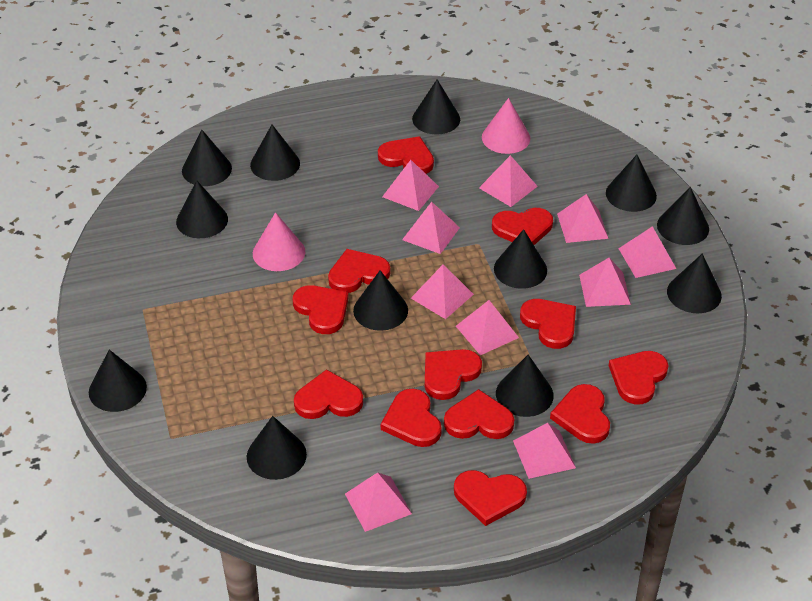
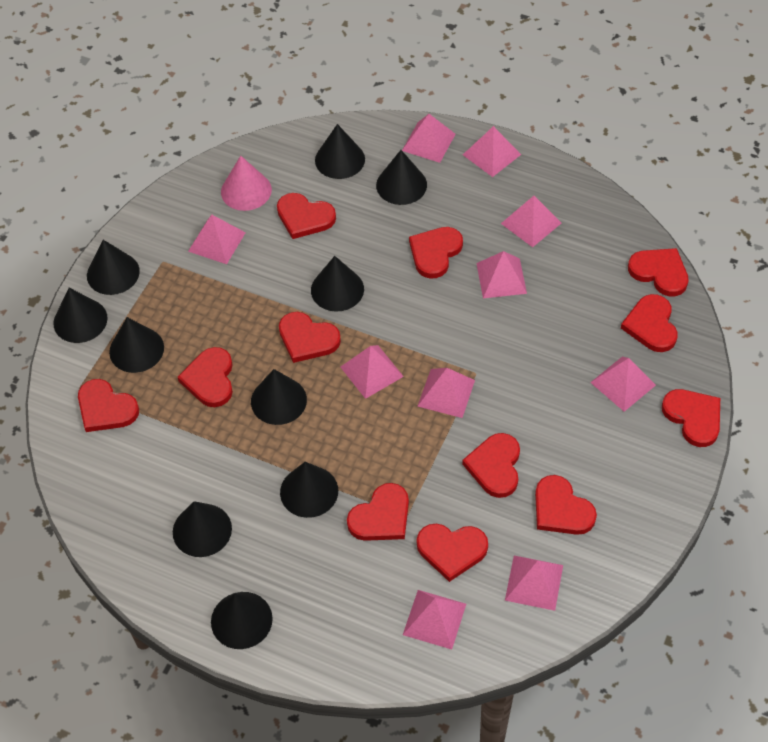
black cone: 12 -> 10
pink cone: 2 -> 1

